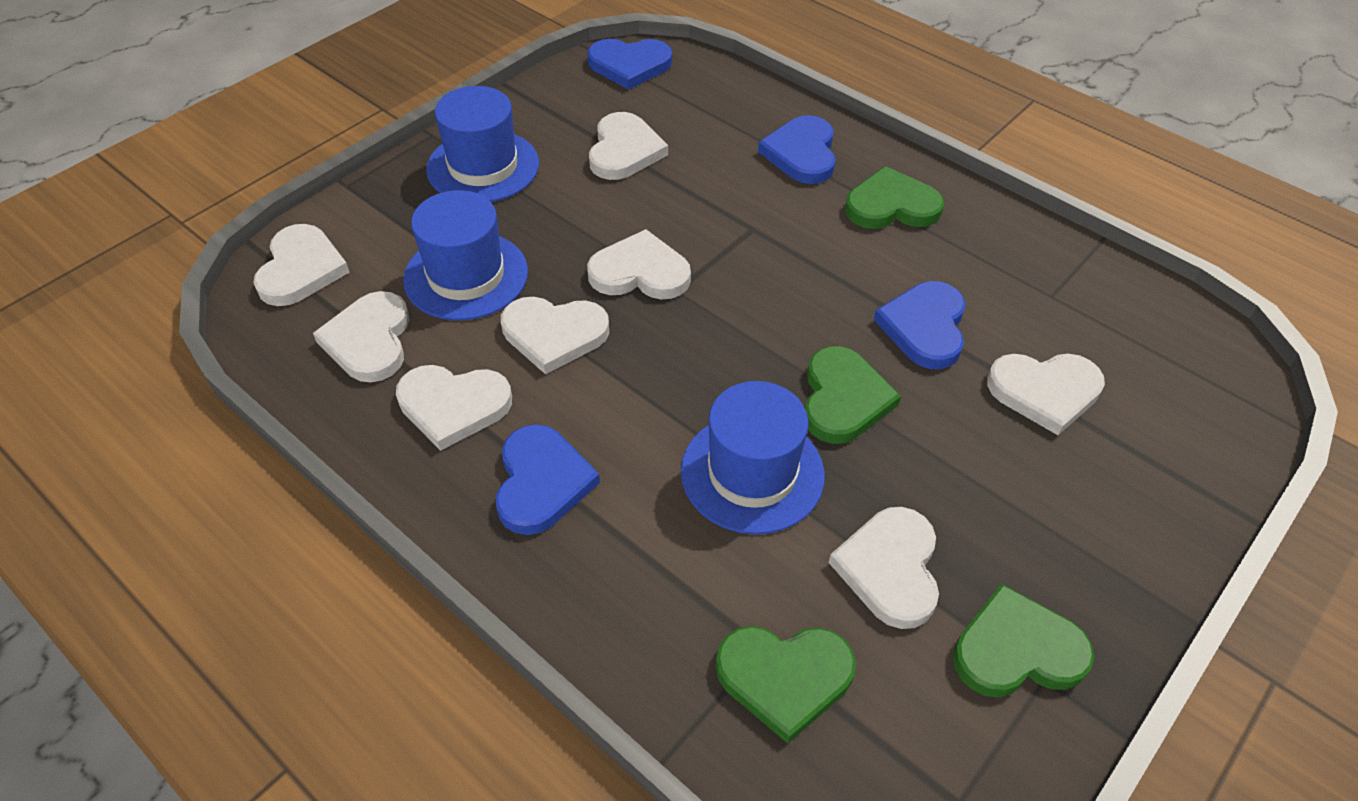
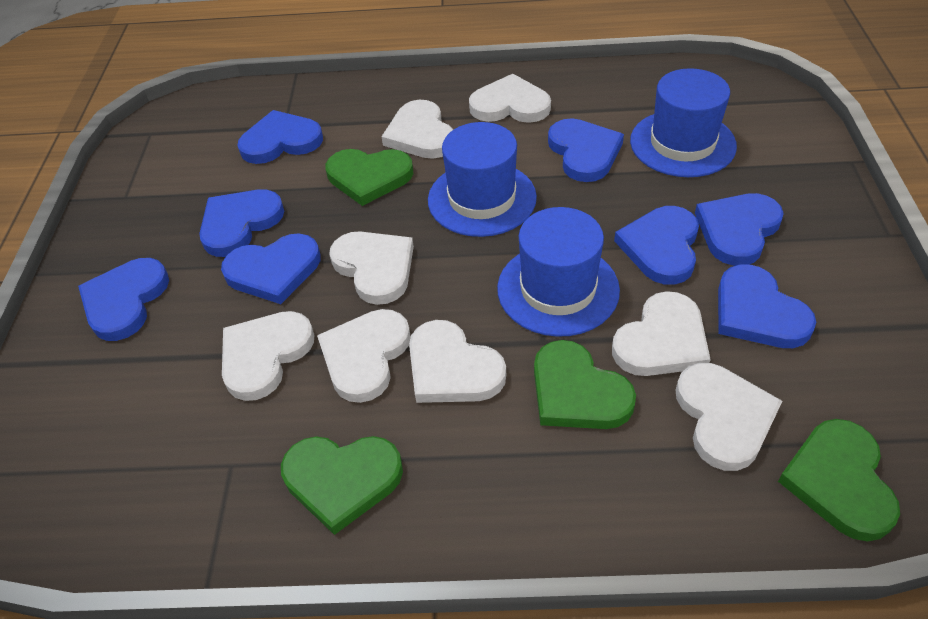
blue heart: 4 -> 8

